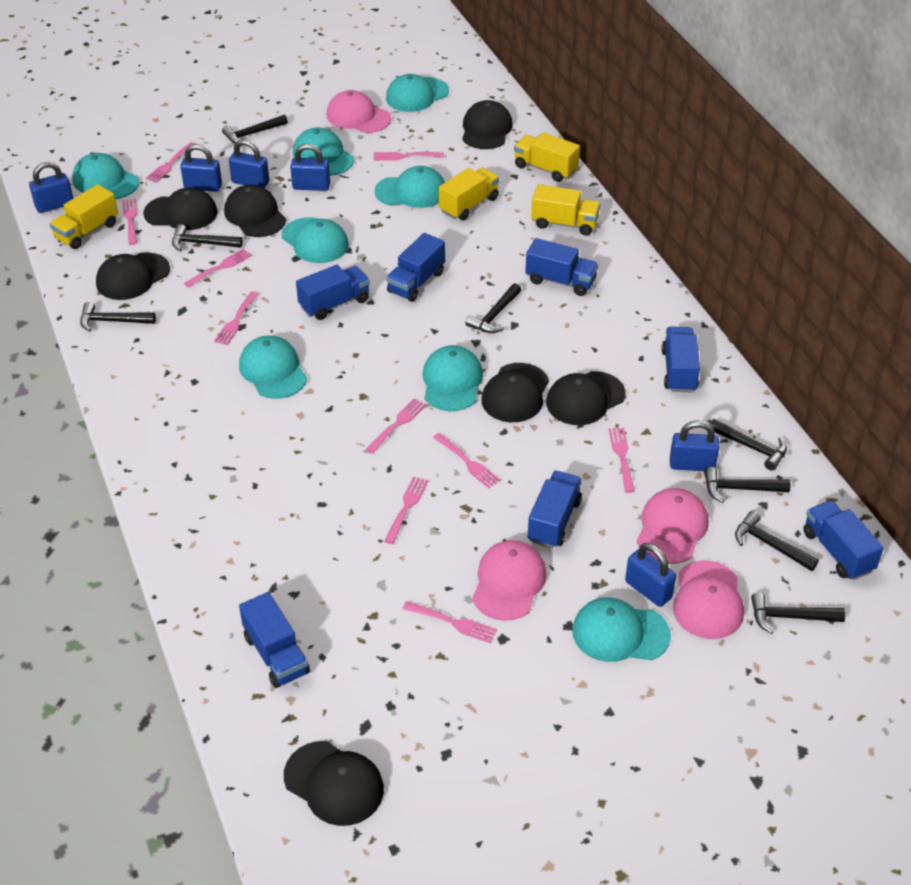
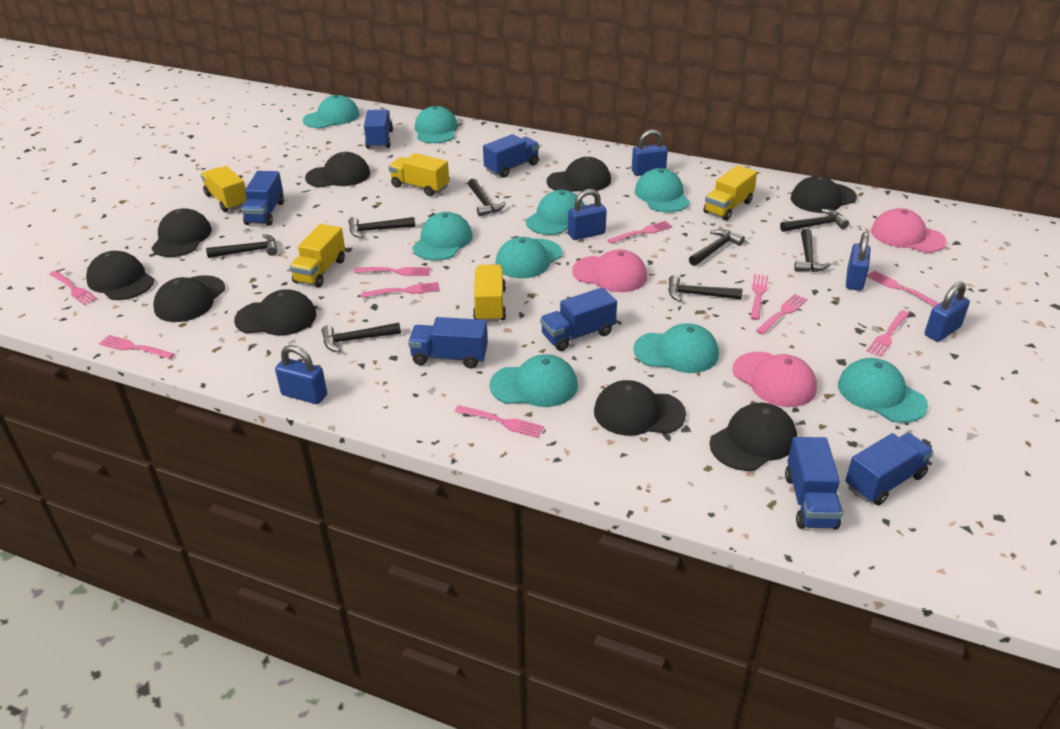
black cap: 7 -> 9
blue padlock: 6 -> 5
pink cap: 4 -> 3
turquoise cap: 8 -> 9
yellow truck: 4 -> 5

